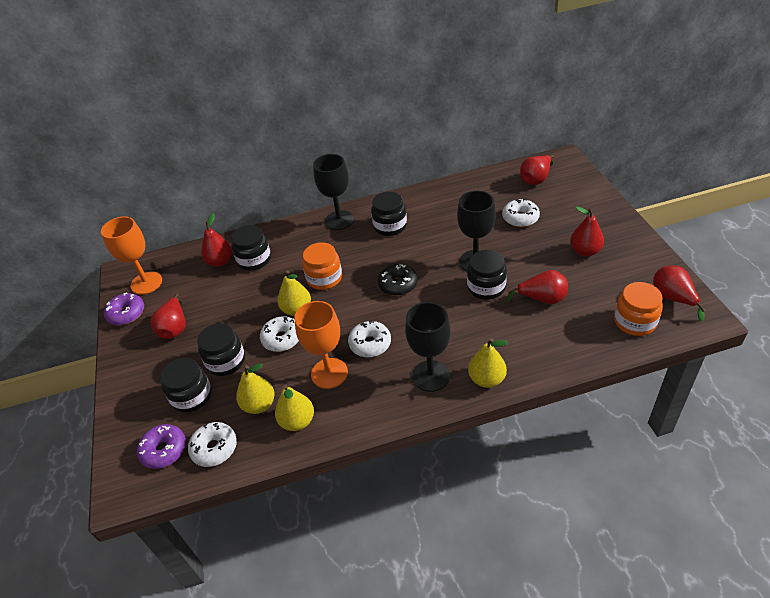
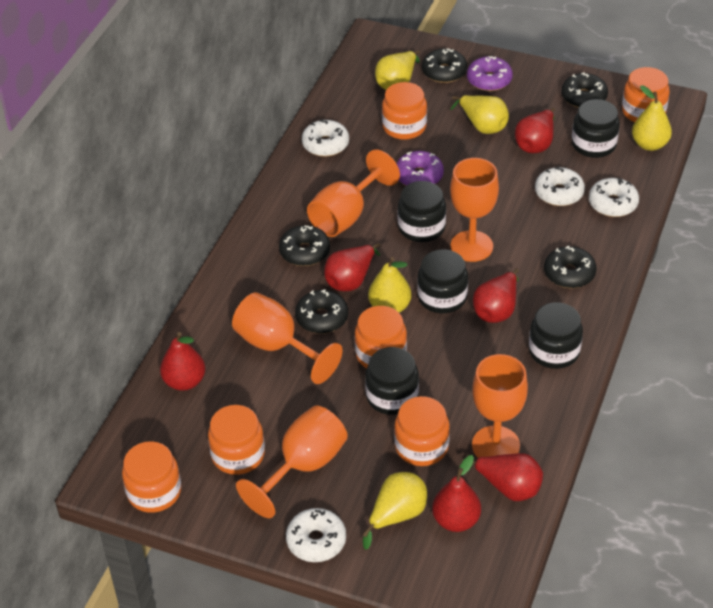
black donut: 1 -> 5
black goblet: 3 -> 0
orange goblet: 2 -> 5
orange jar: 2 -> 6
yellow pear: 4 -> 5

